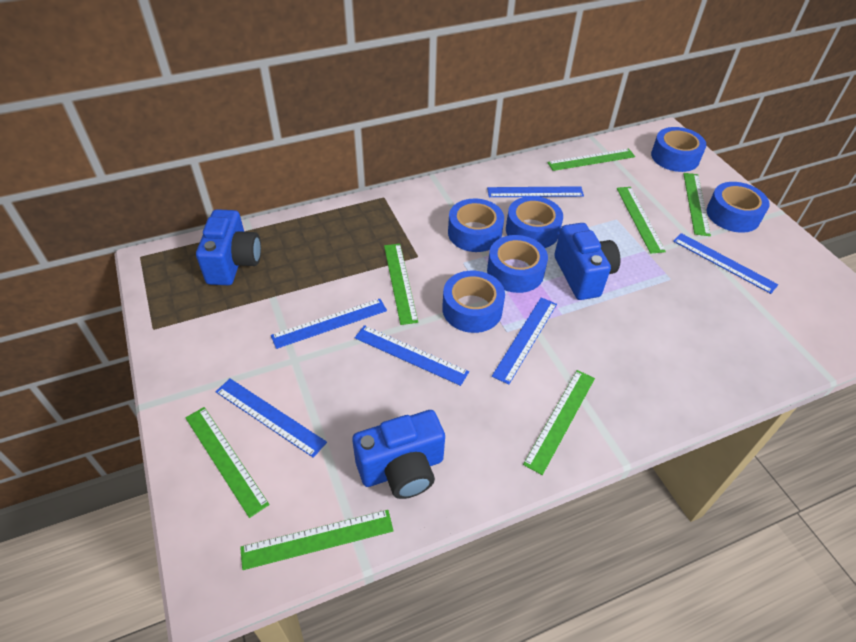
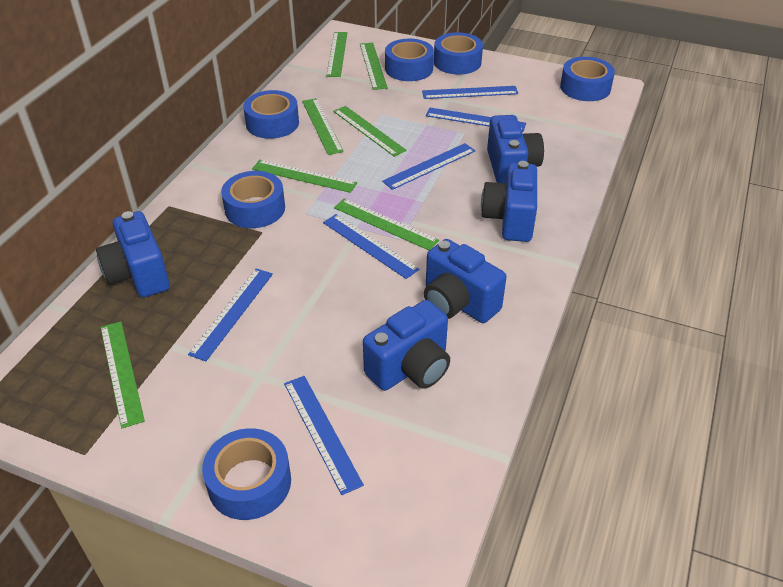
blue camera: 3 -> 5

